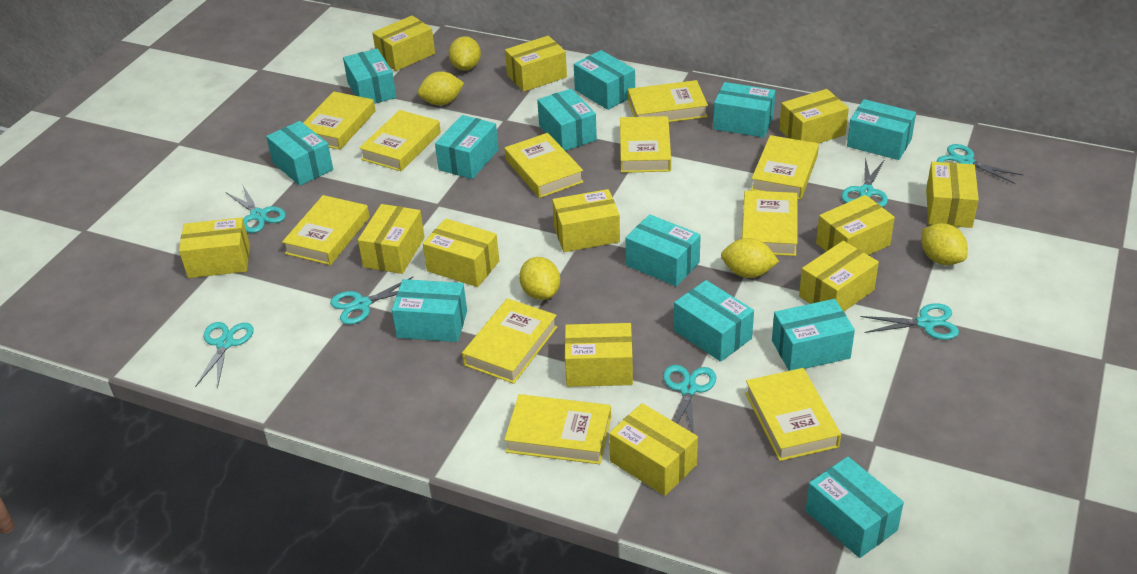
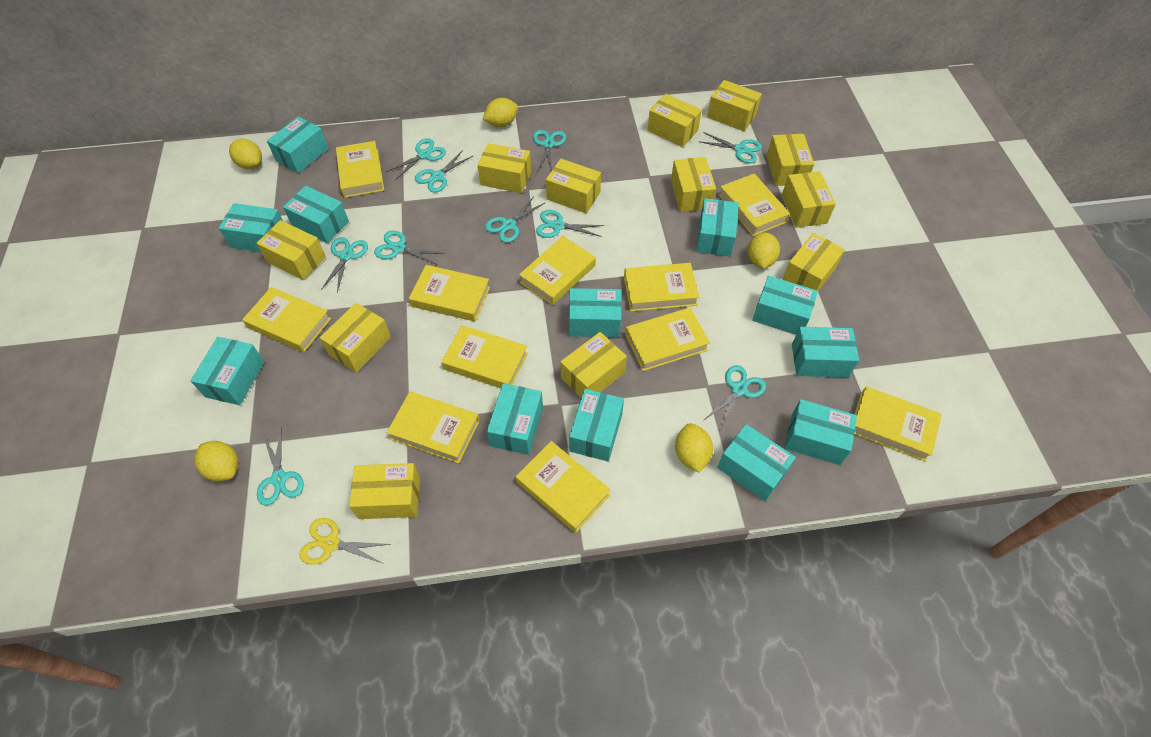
turquoise scissors: 7 -> 10
yellow scissors: 0 -> 1

